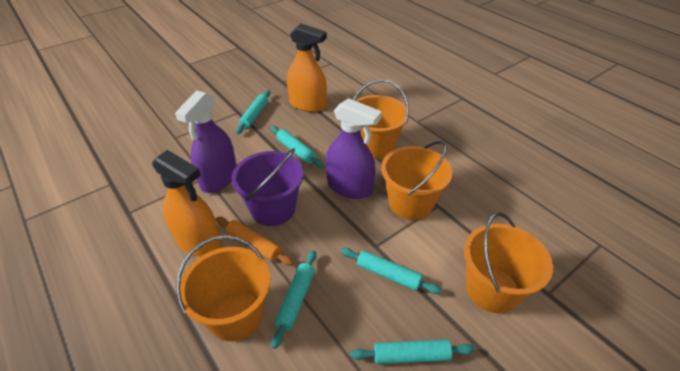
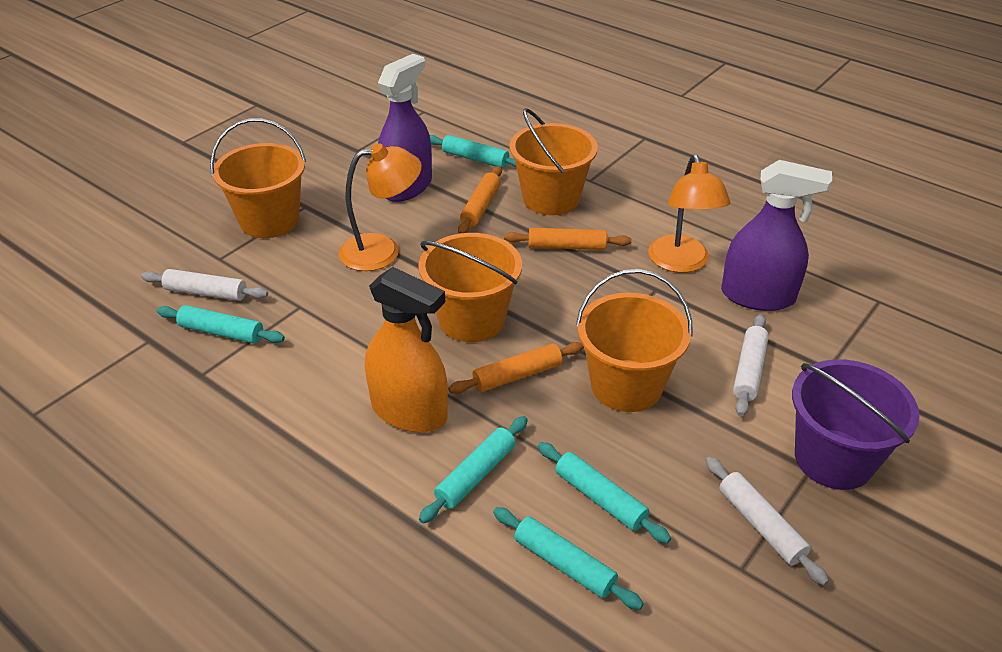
orange lamp: 0 -> 2
orange rolling pin: 1 -> 3
orange spray bottle: 2 -> 1
white rolling pin: 0 -> 3

